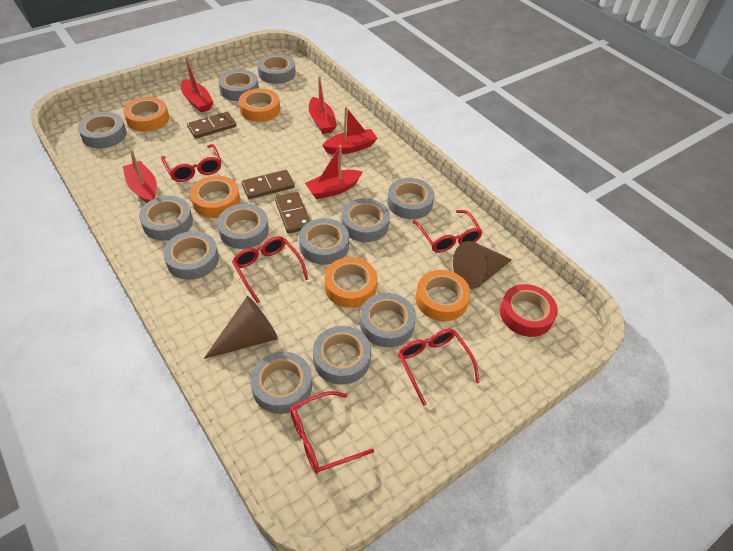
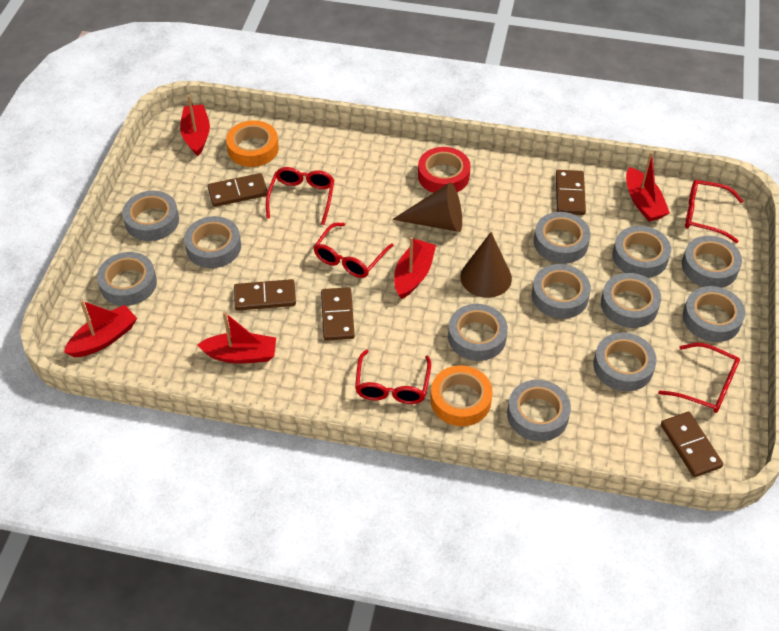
brown domino: 3 -> 5
orange tape: 5 -> 2

